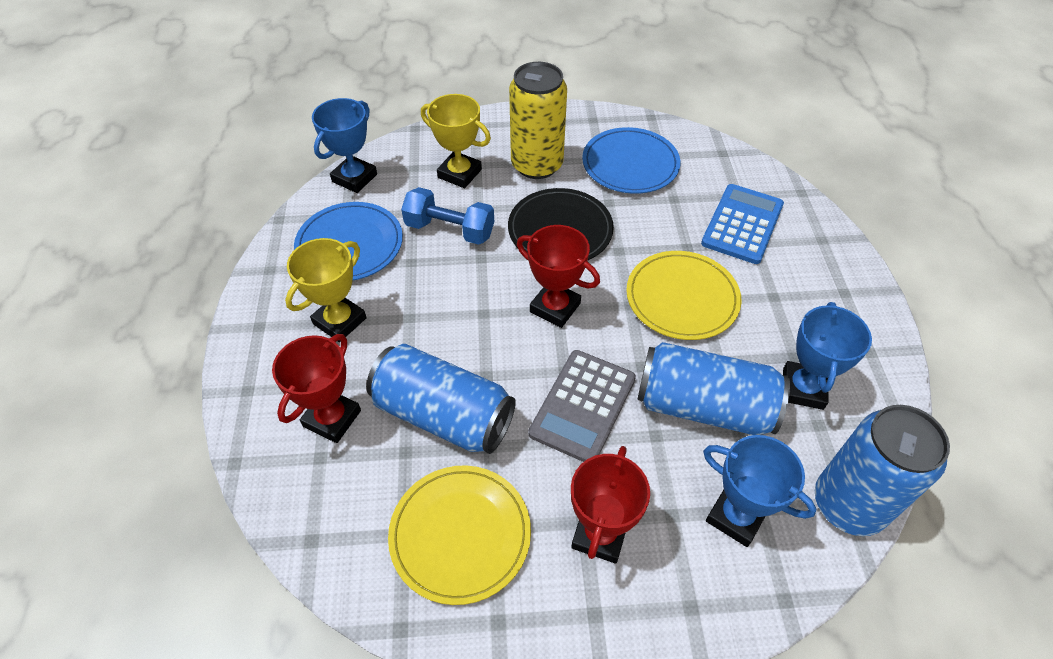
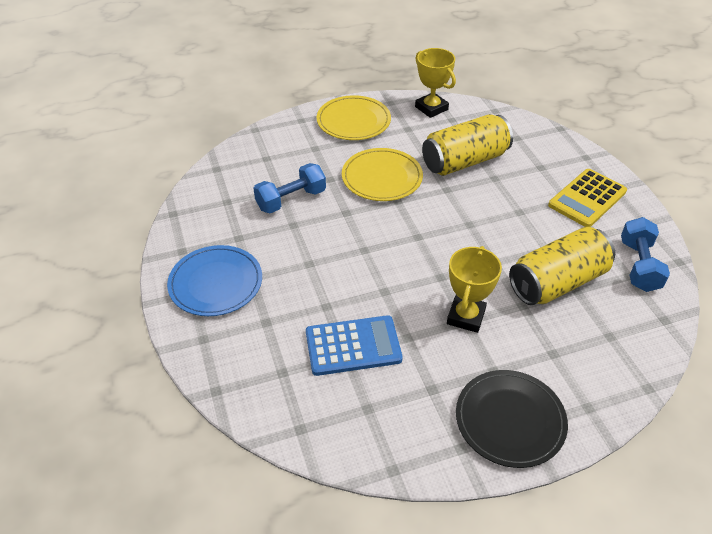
blue can: 3 -> 0
blue dumbbell: 1 -> 2
blue plate: 2 -> 1
blue trophy: 3 -> 0
grey calculator: 1 -> 0
red trophy: 3 -> 0
yellow calculator: 0 -> 1
yellow can: 1 -> 2

